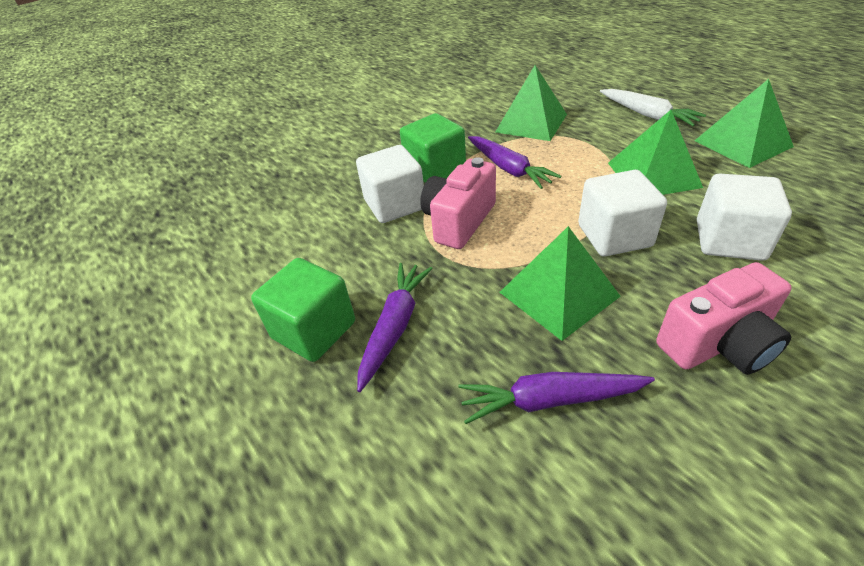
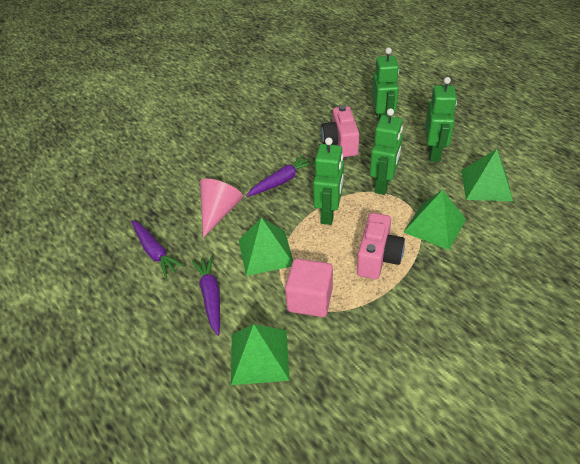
green cube: 2 -> 0
green robot: 0 -> 4
pink cone: 0 -> 1
pink cube: 0 -> 1
white carrot: 1 -> 0
white cube: 3 -> 0

